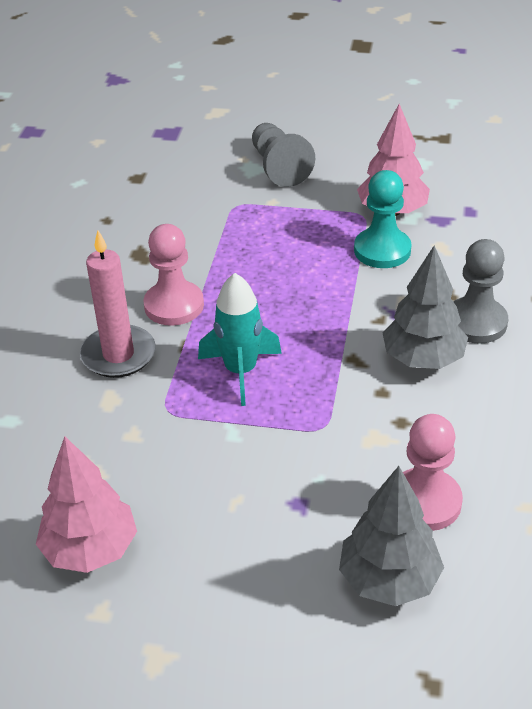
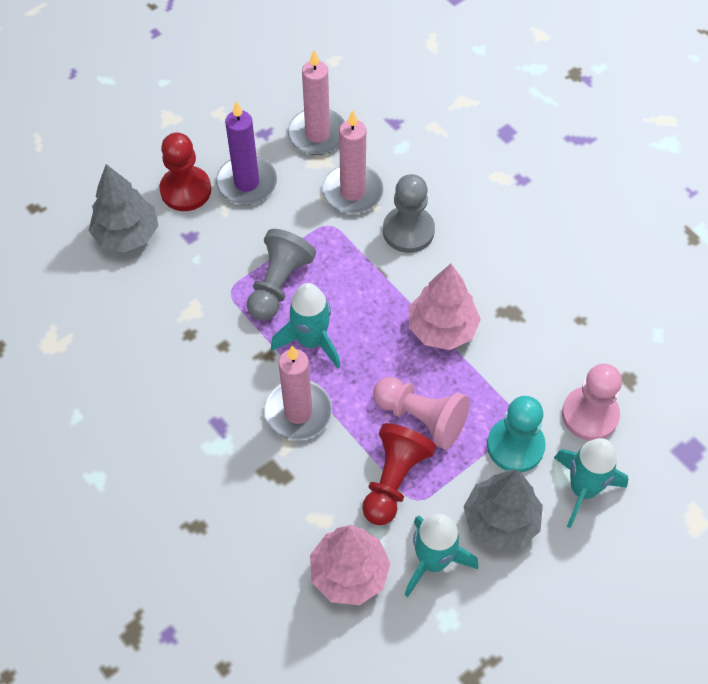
pink candle: 1 -> 3
purple candle: 0 -> 1
red pawn: 0 -> 2
turquoise rocket: 1 -> 3

